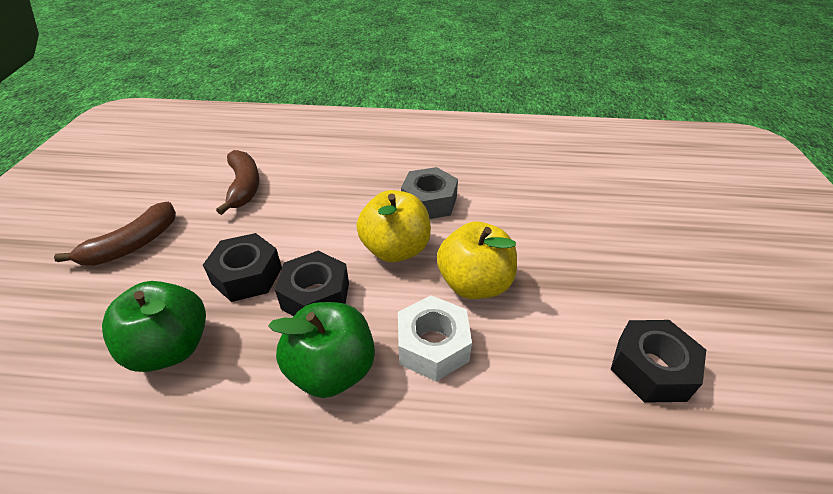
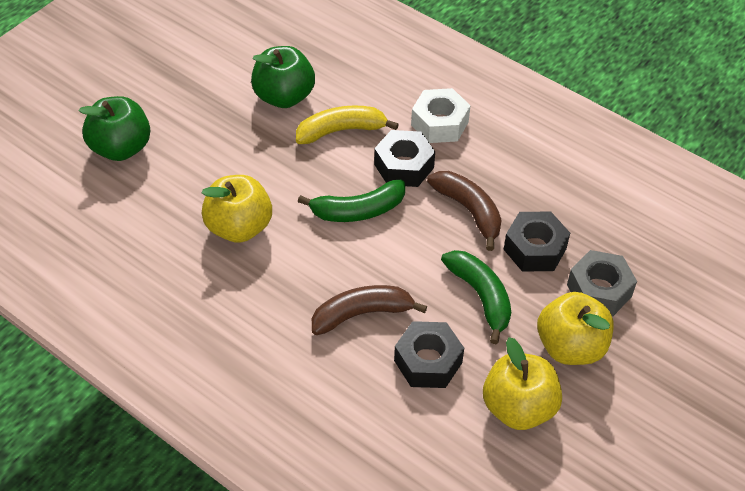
green banana: 0 -> 2
yellow apple: 2 -> 3
yellow banana: 0 -> 1

